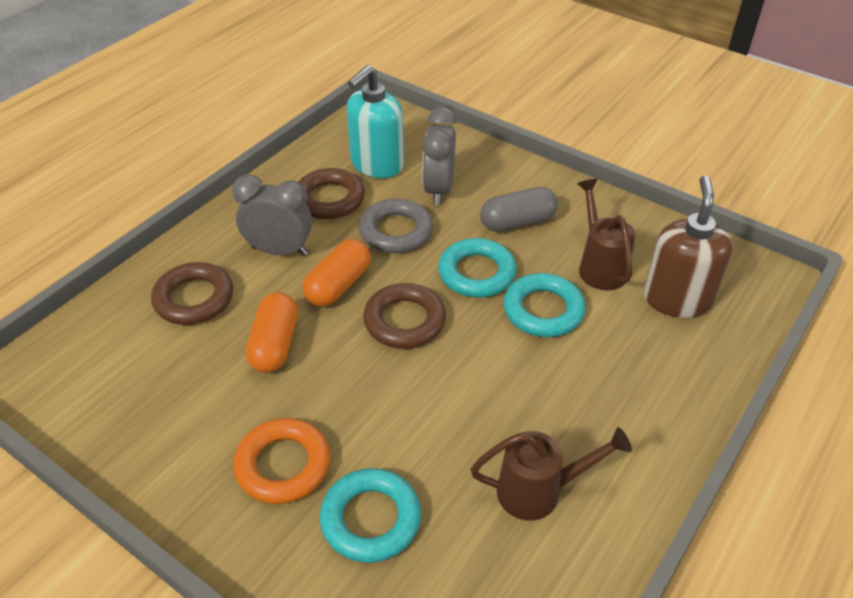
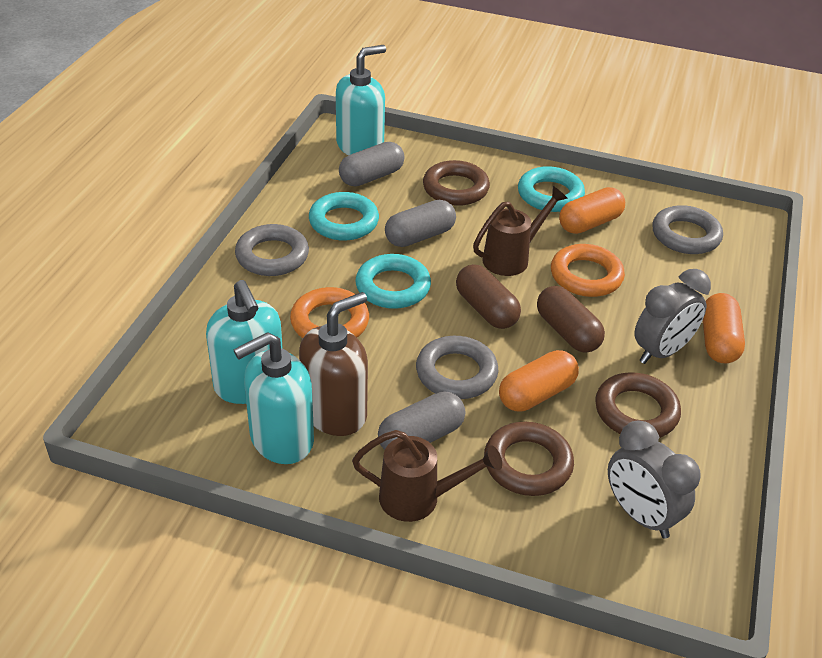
brown capsule: 0 -> 2
grey capsule: 1 -> 3
grey ring: 1 -> 3
orange capsule: 2 -> 3
orange ring: 1 -> 2
turquoise soap dispenser: 1 -> 3

